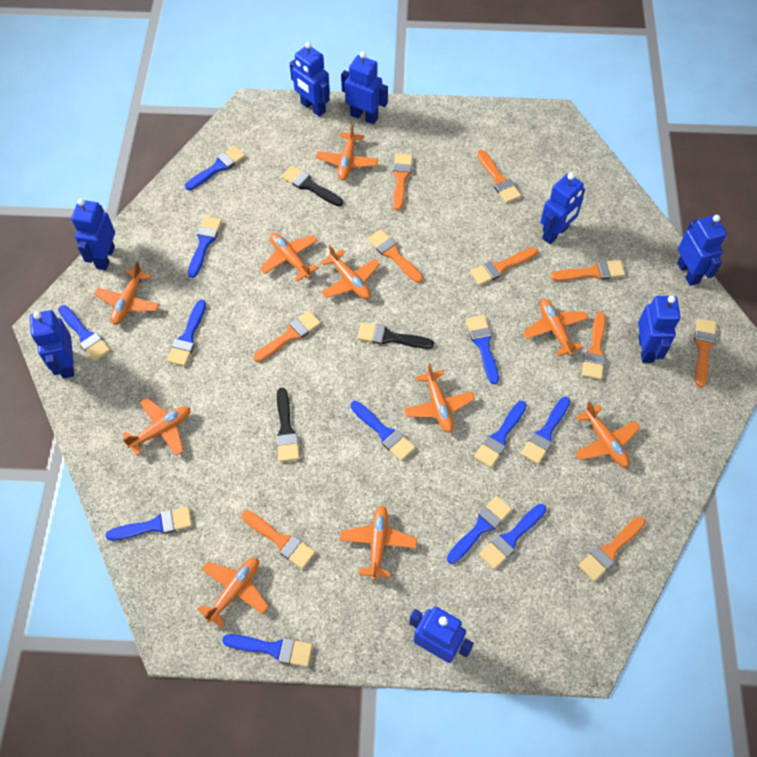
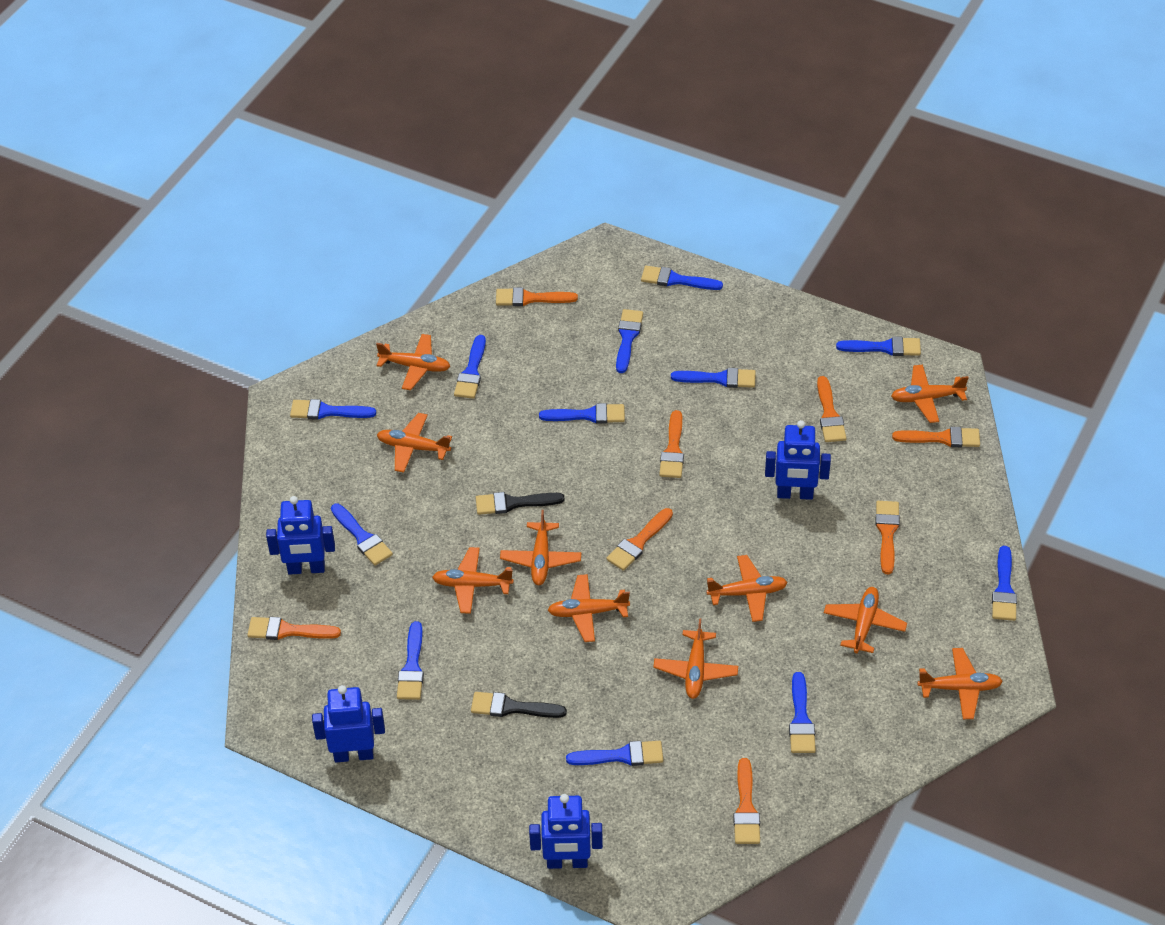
black brush: 3 -> 2
blue robot: 8 -> 4
orange brush: 10 -> 8

